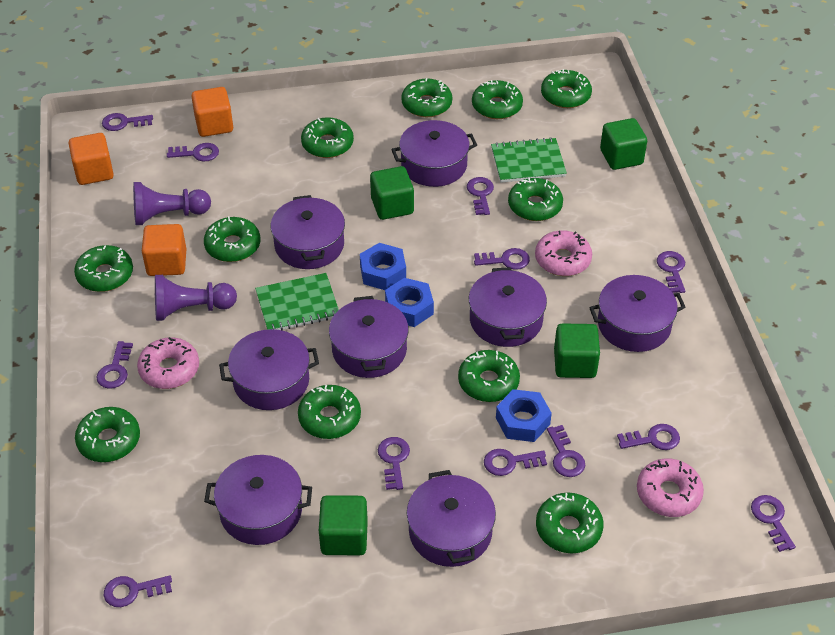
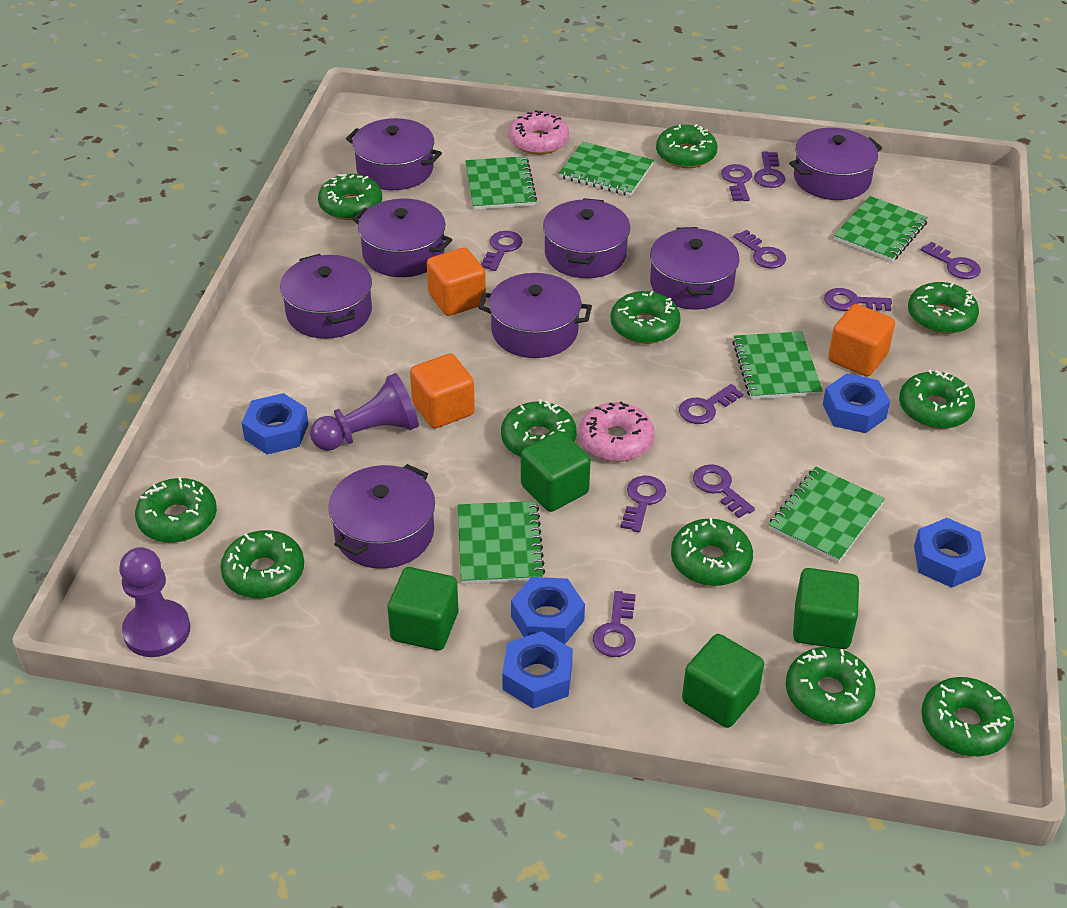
blue nut: 3 -> 5
green notebook: 2 -> 6
pink donut: 3 -> 2
purple key: 12 -> 10

